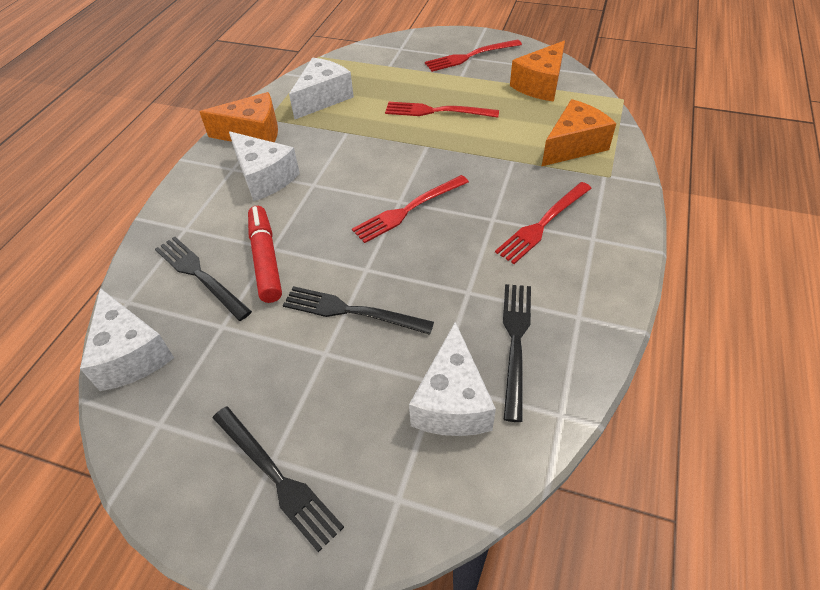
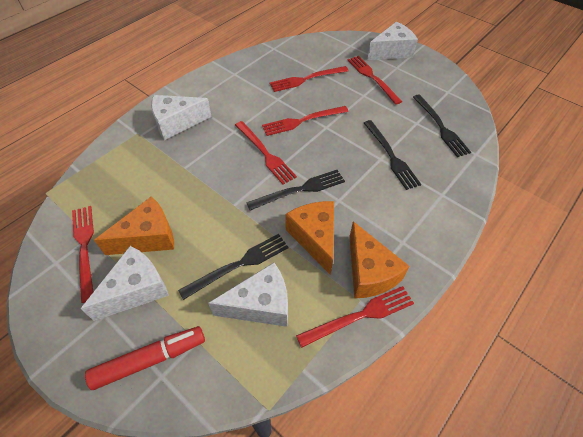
red fork: 4 -> 6

